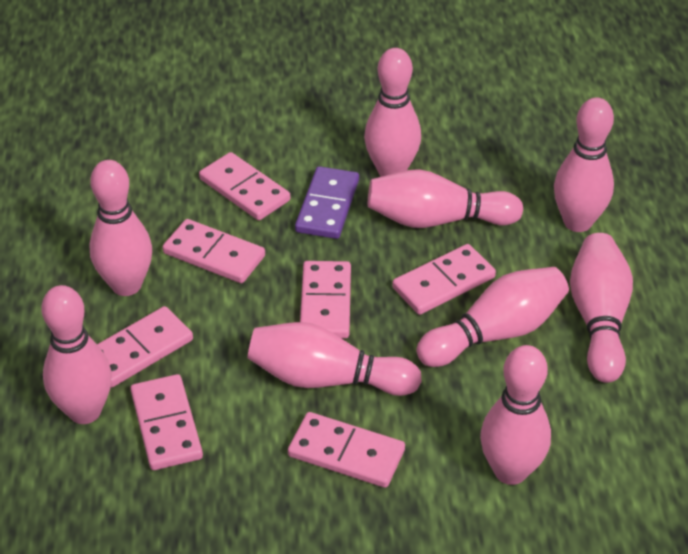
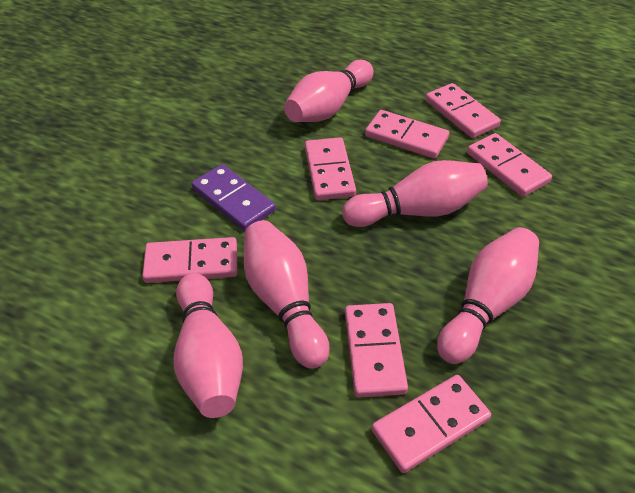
pink bowling pin: 9 -> 5

